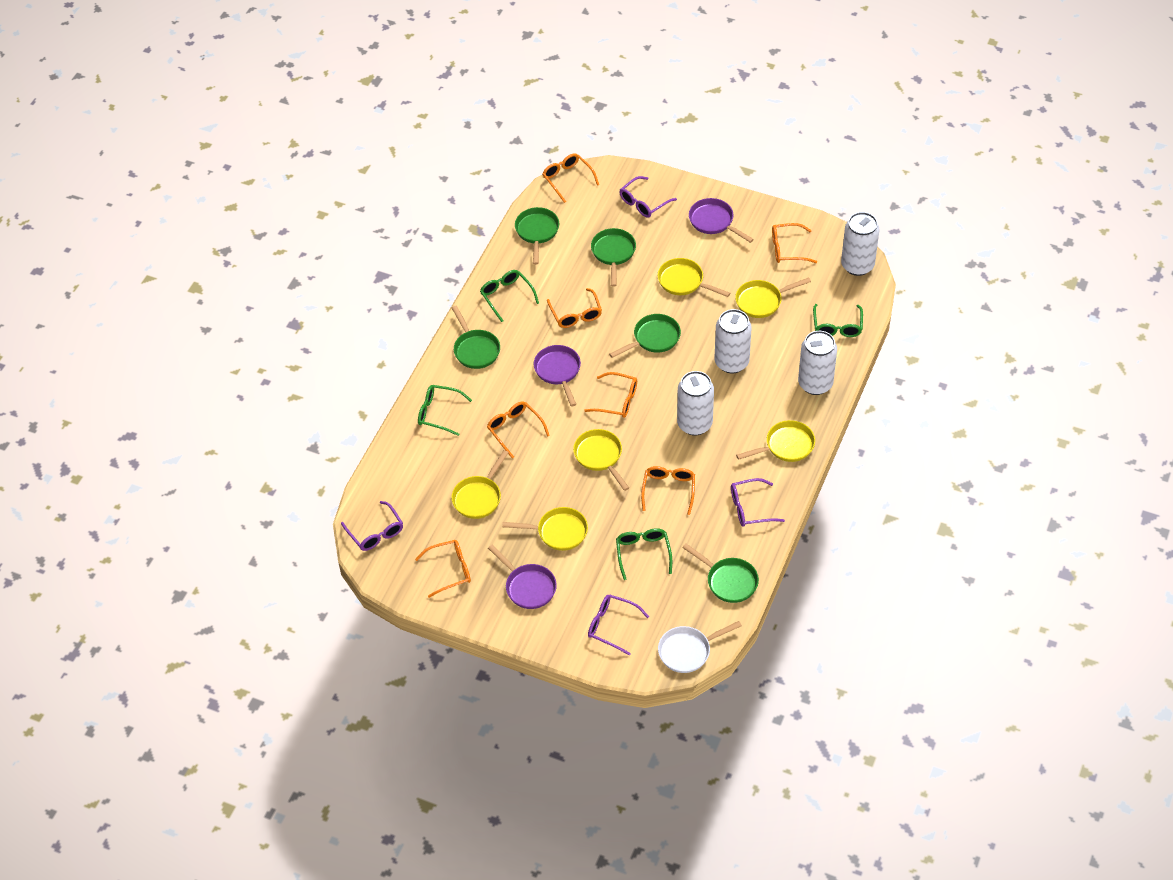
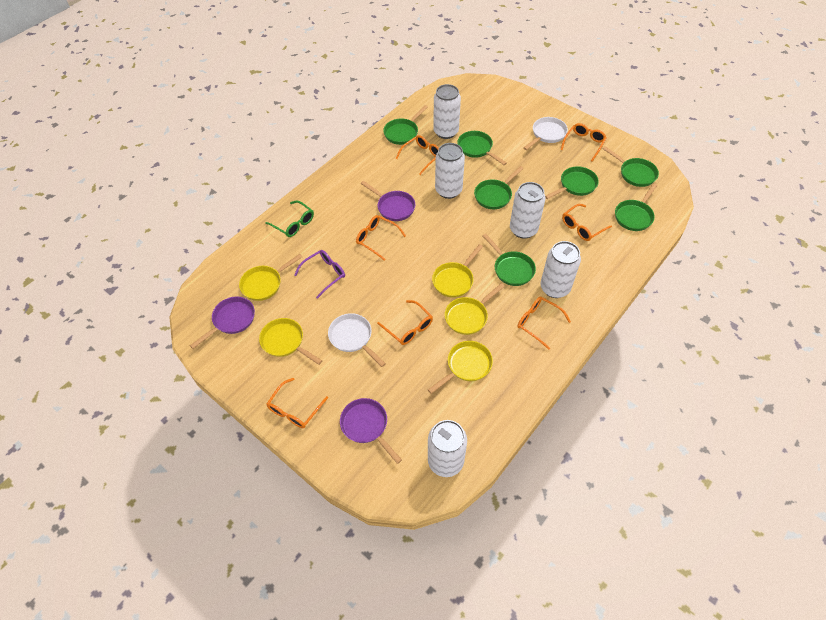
green glasses: 4 -> 1
green pan: 5 -> 7
purple glasses: 4 -> 1
white can: 4 -> 5
white pan: 1 -> 2
yellow pan: 6 -> 5

